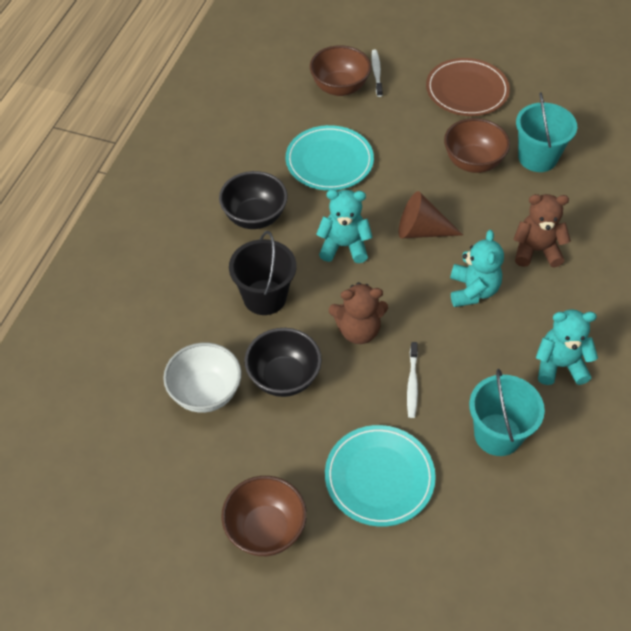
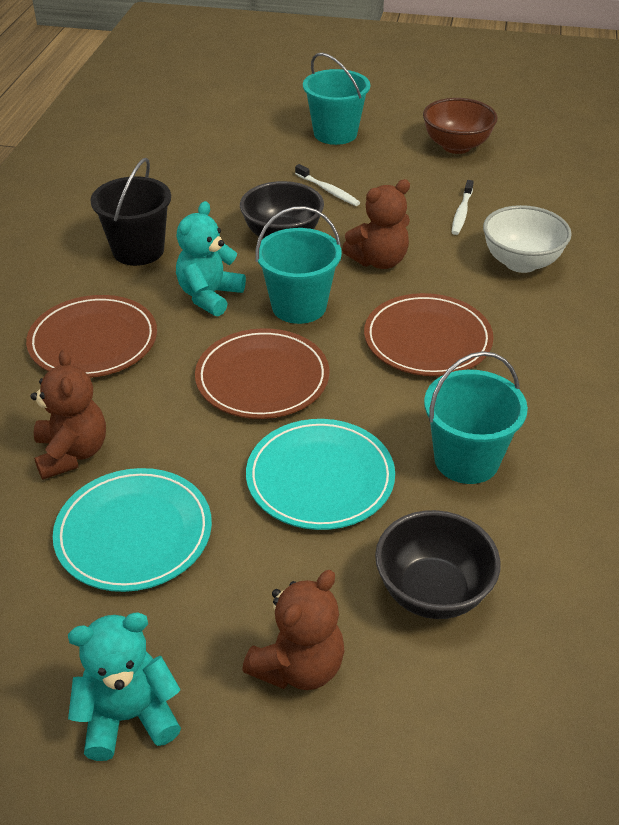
brown bowl: 3 -> 1
brown cone: 1 -> 0
brown plate: 1 -> 3
brown teddy bear: 2 -> 3
turquoise bucket: 2 -> 3
turquoise teddy bear: 3 -> 2

